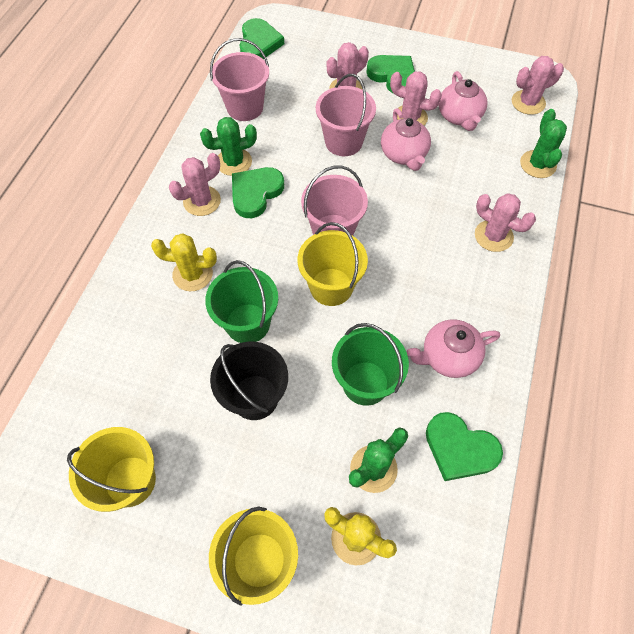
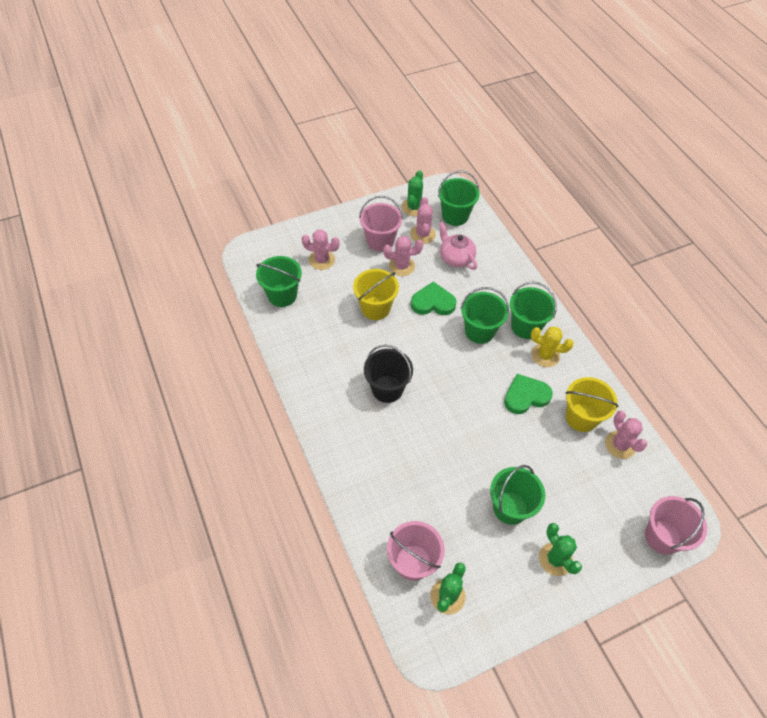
green bucket: 2 -> 5
green heart: 4 -> 2
pink cactus: 5 -> 4
pink teapot: 3 -> 1
yellow bucket: 3 -> 2
yellow cactus: 2 -> 1

